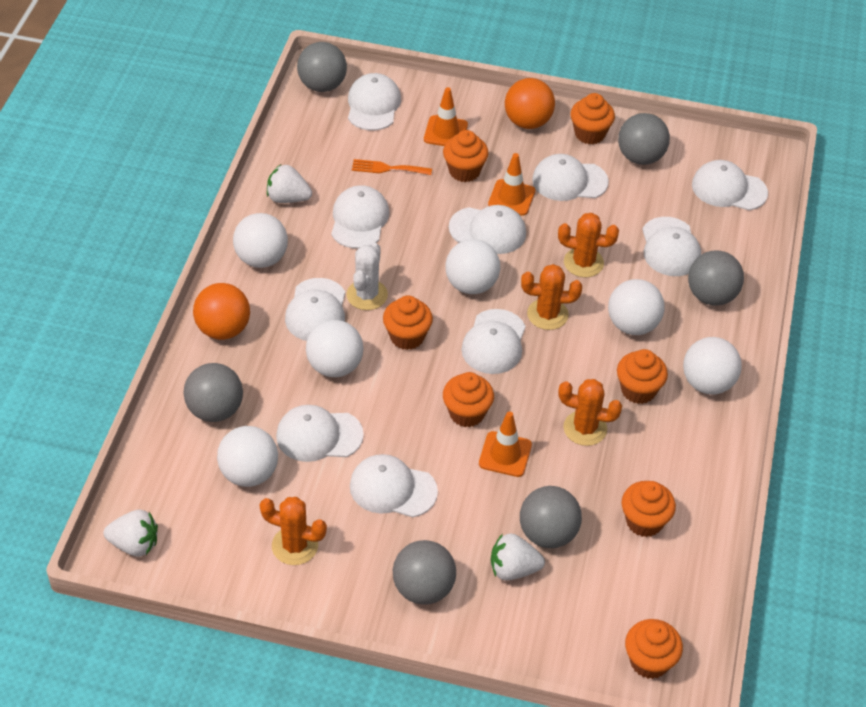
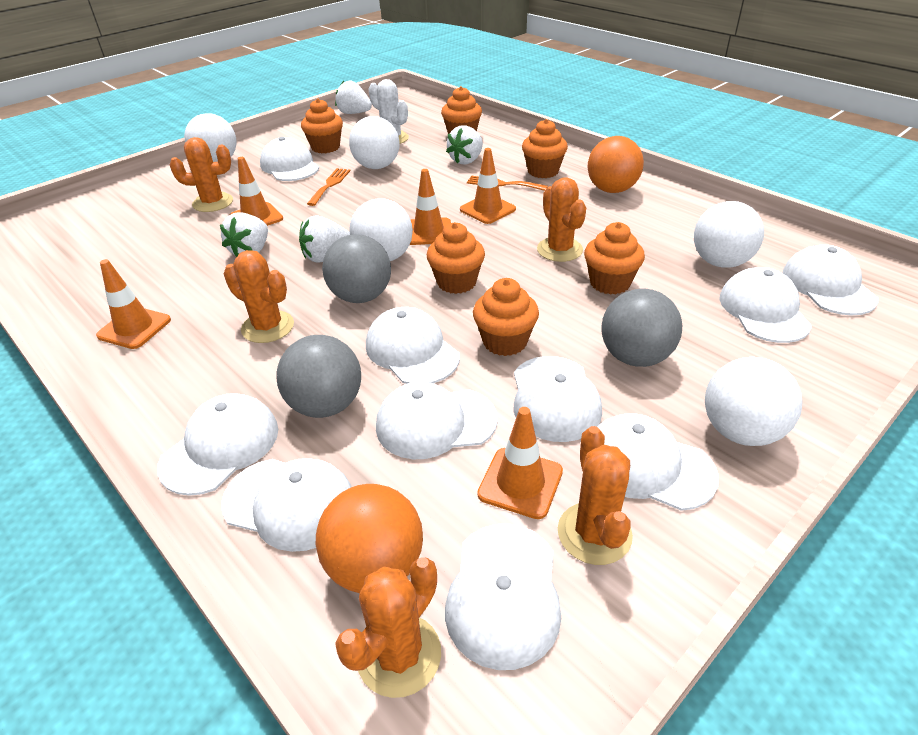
grey ball: 6 -> 3
orange cactus: 4 -> 5
orange cupcake: 7 -> 6
orange fork: 1 -> 2
orange traffic cone: 3 -> 5
white ball: 6 -> 5
white strawberry: 3 -> 4

